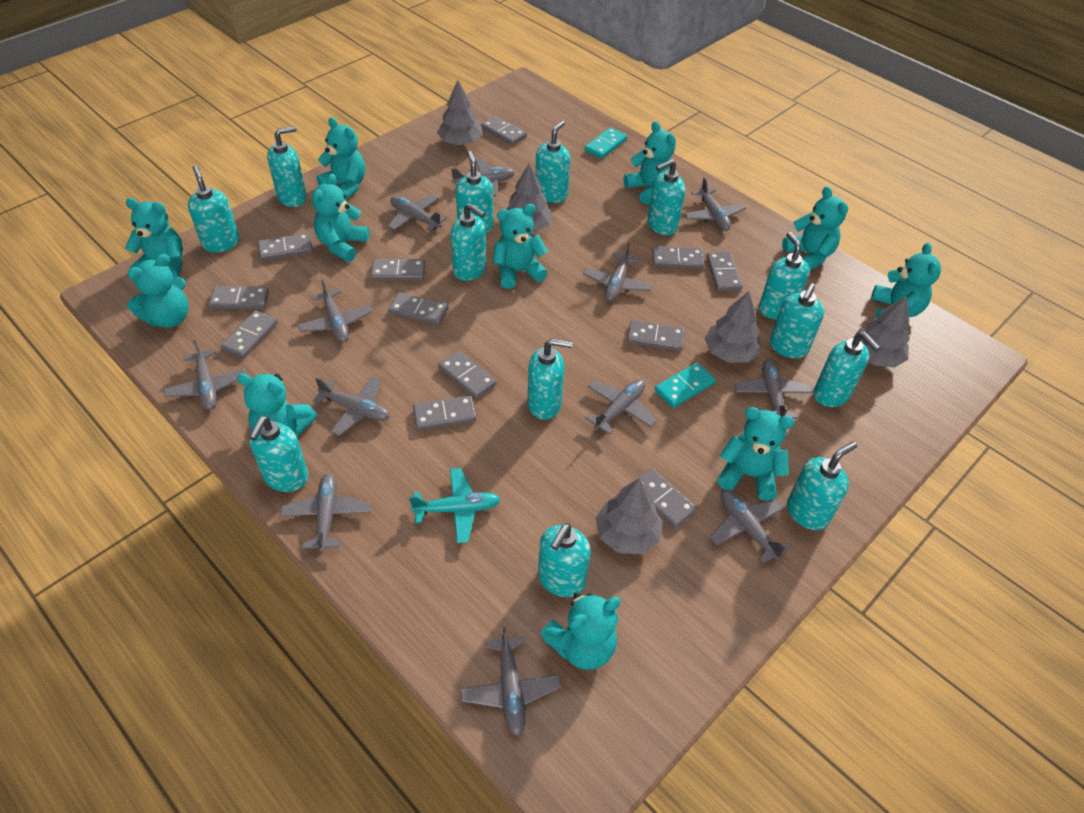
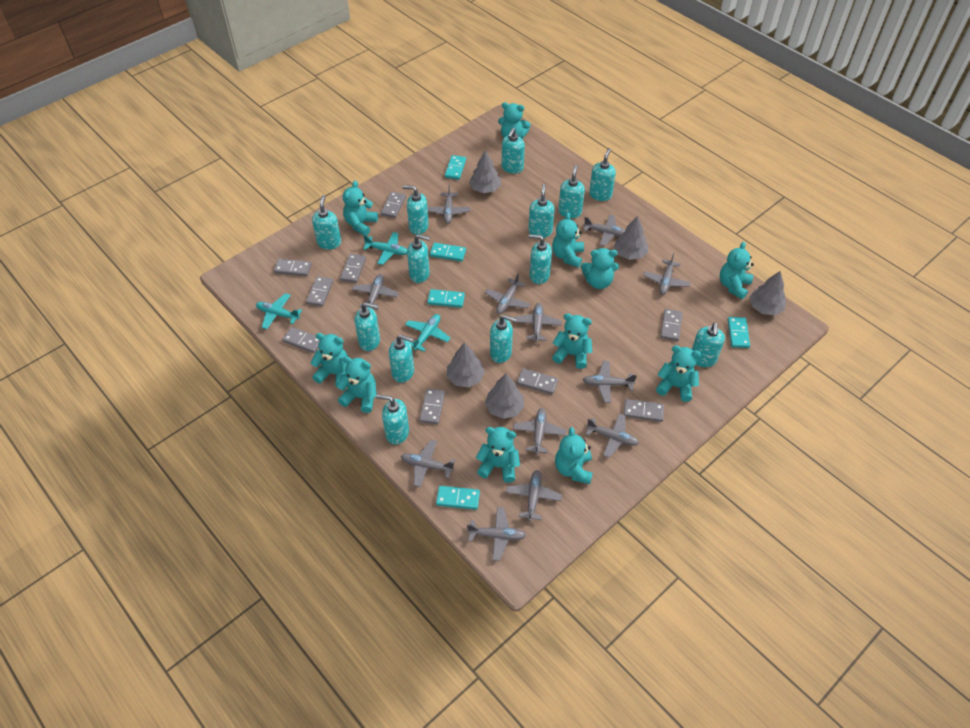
grey domino: 12 -> 9
turquoise domino: 2 -> 5
turquoise plane: 1 -> 3

